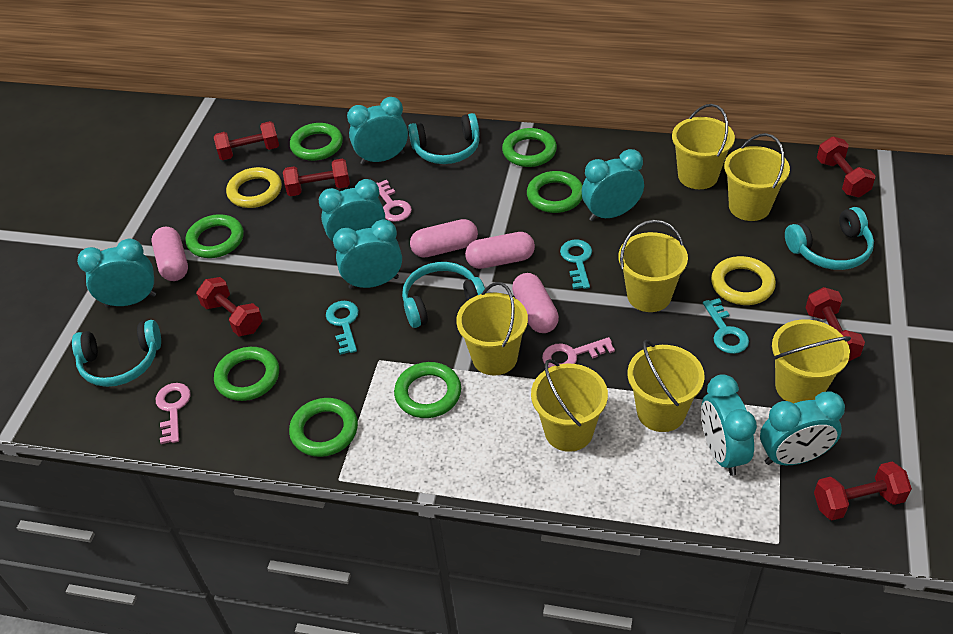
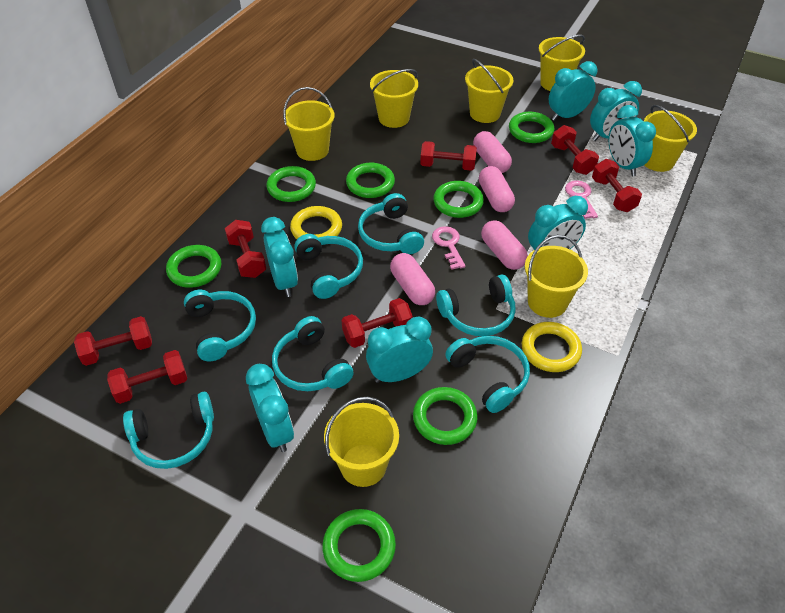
pink key: 3 -> 2
red dumbbell: 6 -> 7
turquoise headphones: 4 -> 7
turquoise key: 3 -> 0

